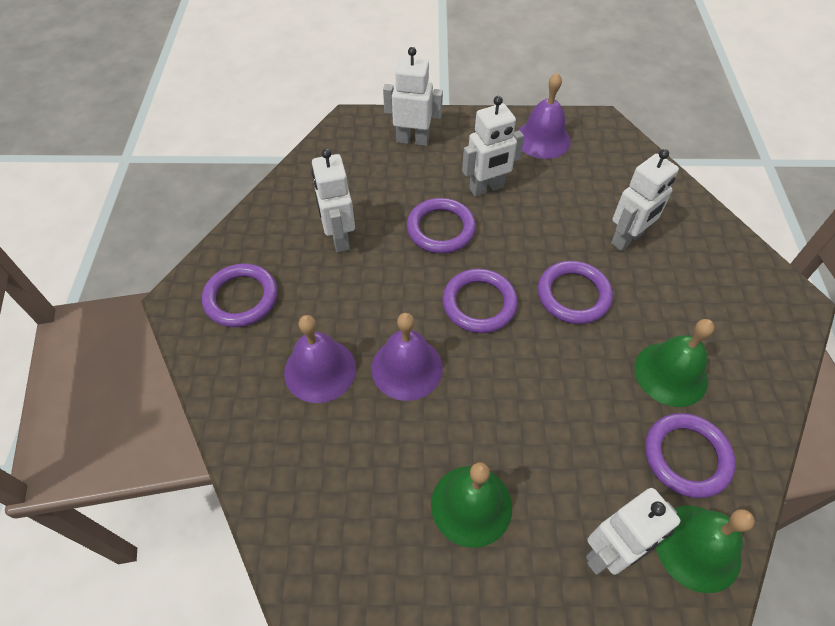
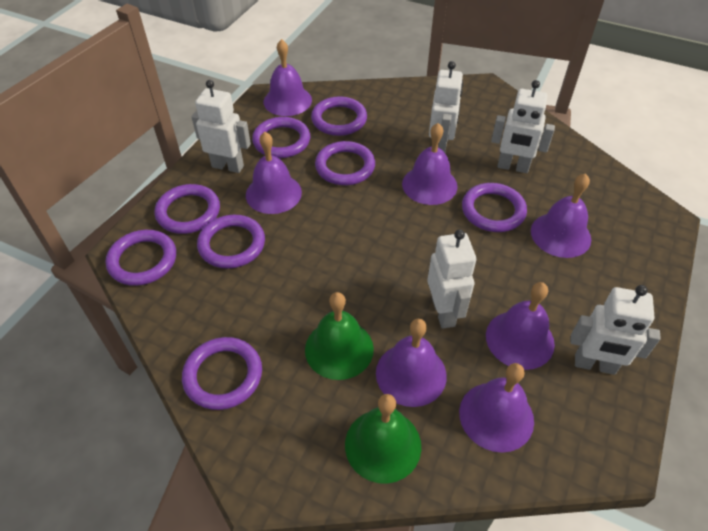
green bell: 3 -> 2
purple bell: 3 -> 7
purple ring: 5 -> 8

